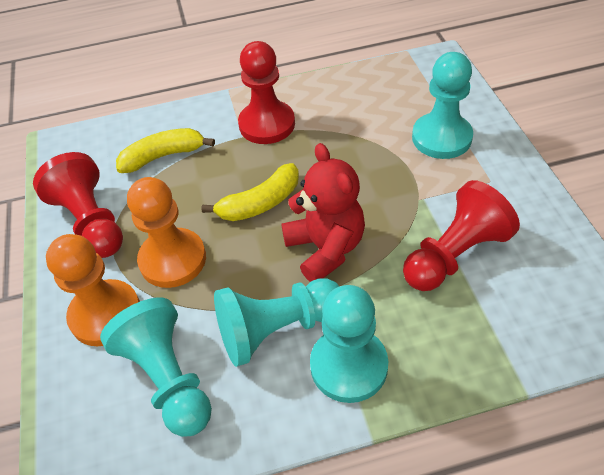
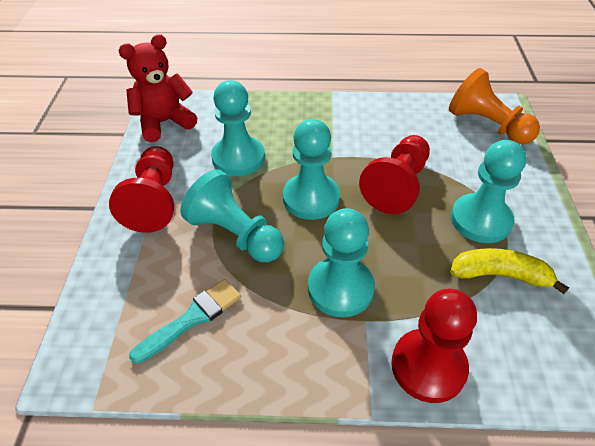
orange pawn: 2 -> 1
turquoise brush: 0 -> 1
turquoise pawn: 4 -> 5
yellow banana: 2 -> 1

